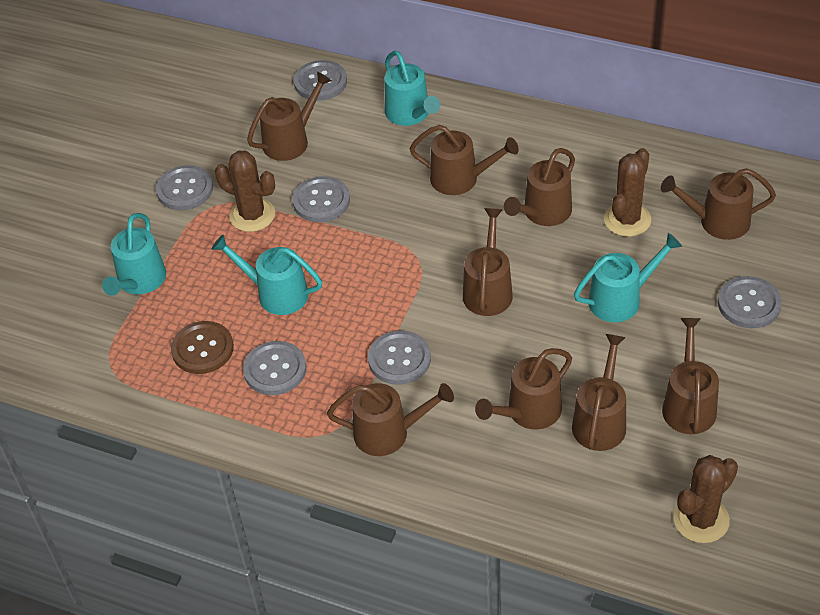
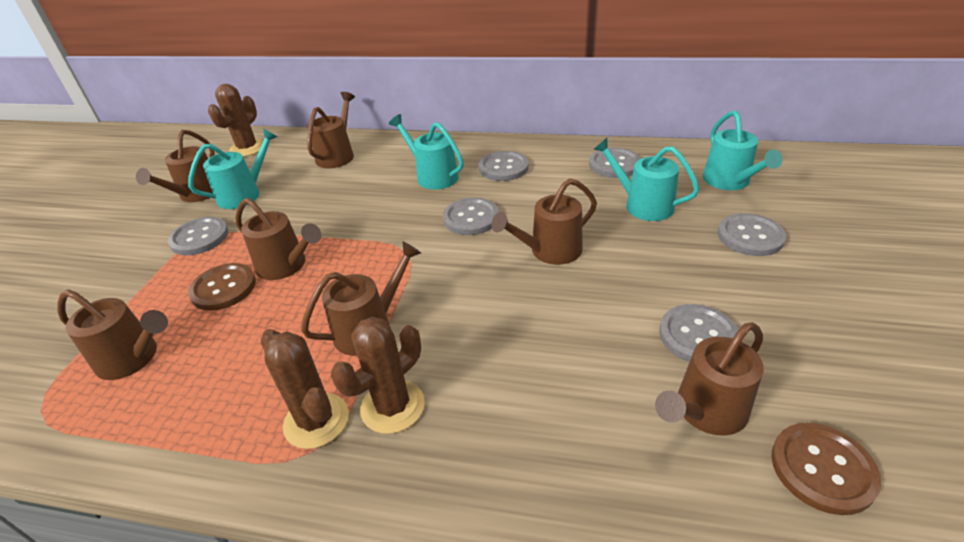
brown button: 1 -> 2
brown watering can: 9 -> 7

